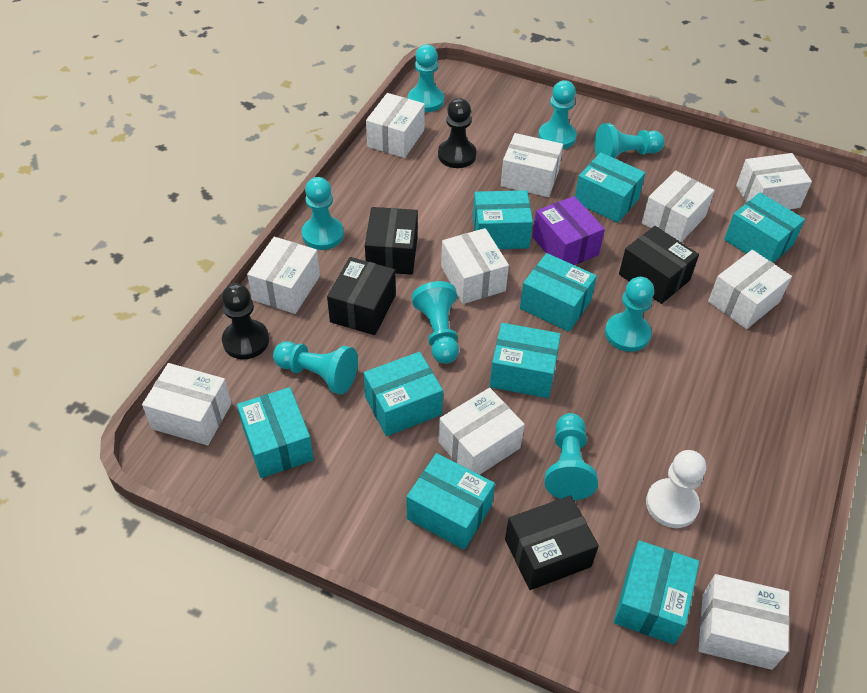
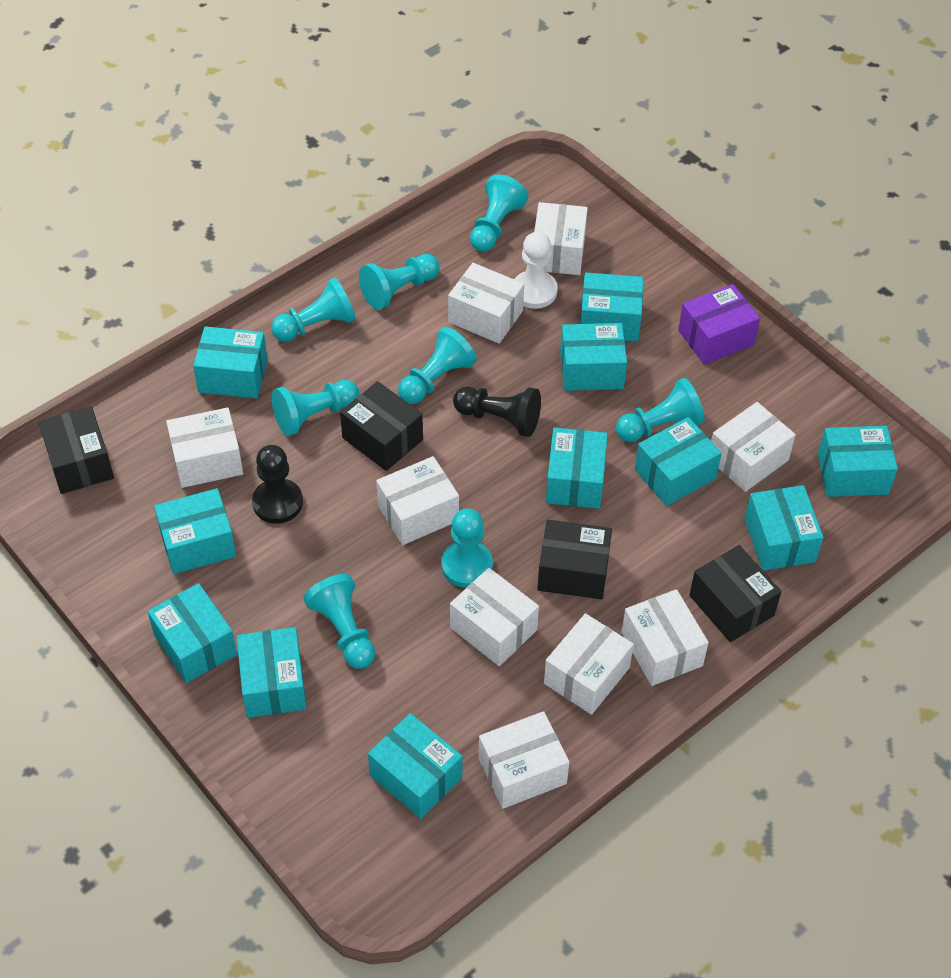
turquoise box: 9 -> 11
white box: 10 -> 9

